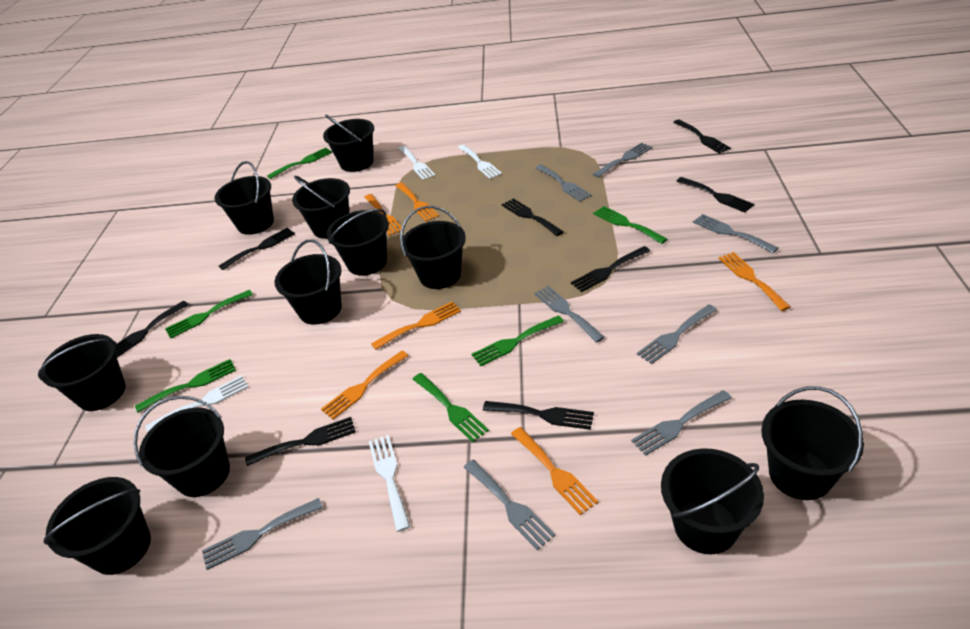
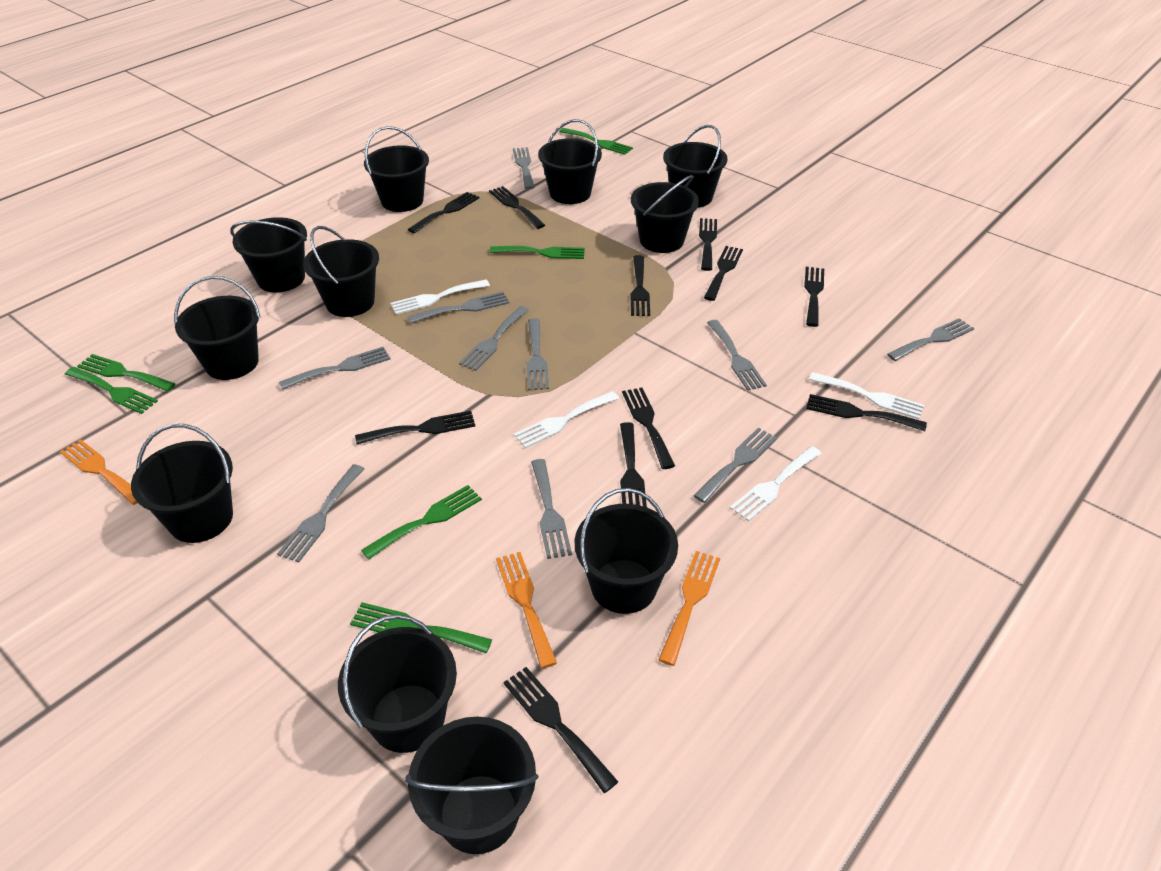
black fork: 8 -> 11
grey fork: 8 -> 10
orange fork: 6 -> 3

